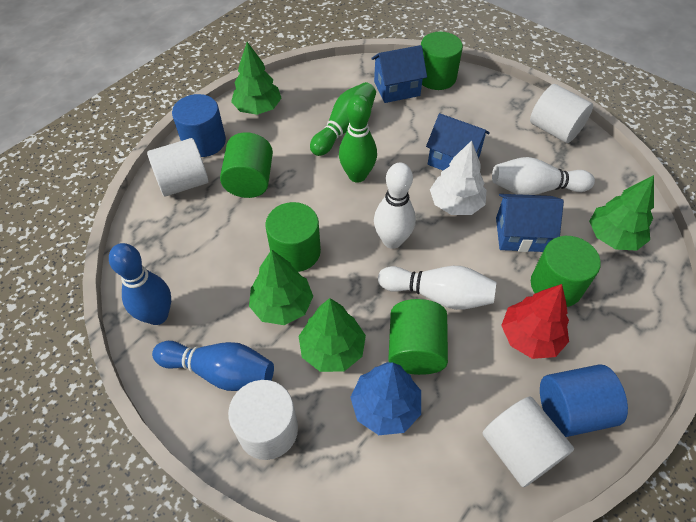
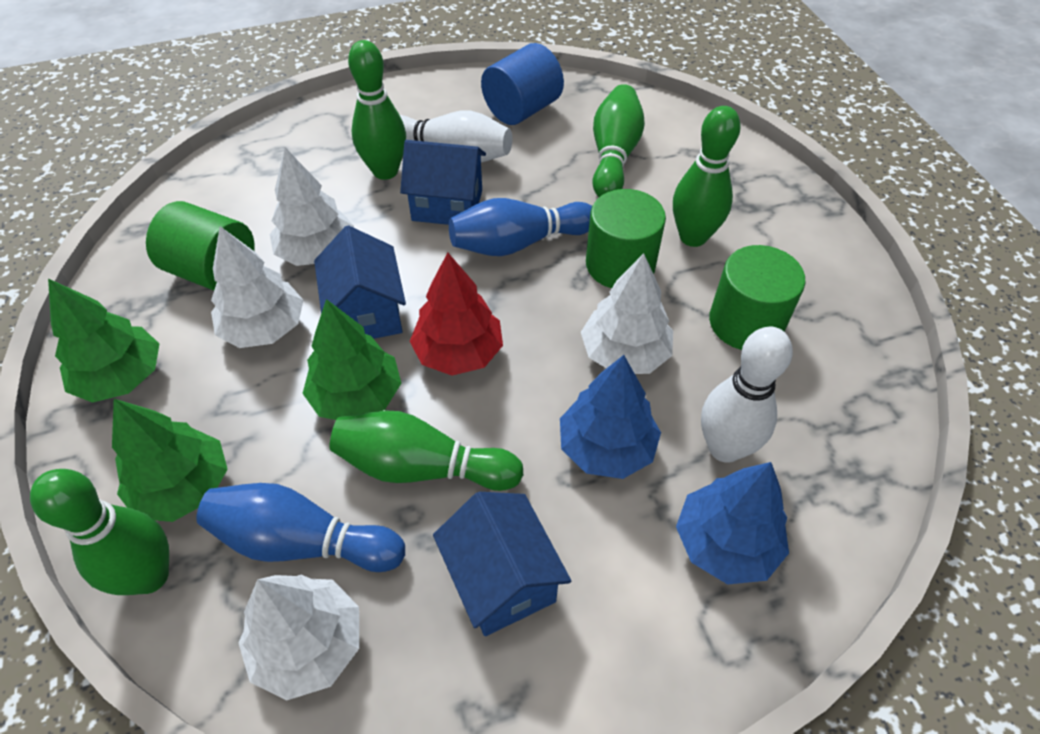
blue cylinder: 2 -> 1
blue tree: 1 -> 2
green bowling pin: 2 -> 5
green cylinder: 5 -> 3
green tree: 4 -> 3
white bowling pin: 3 -> 2
white cylinder: 4 -> 0
white tree: 1 -> 4

